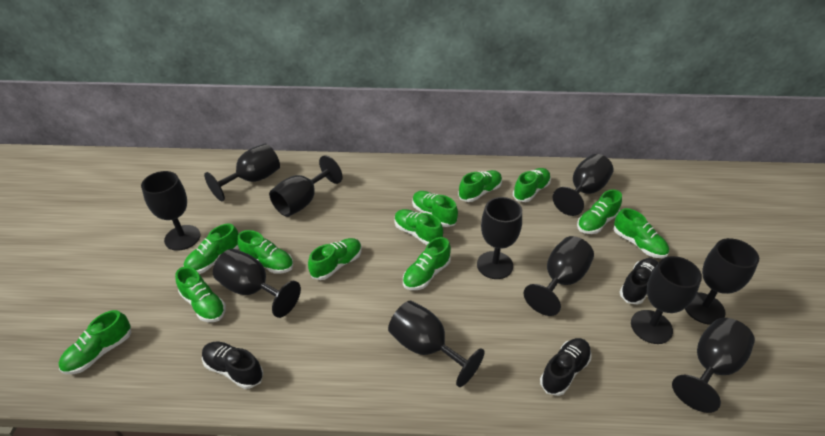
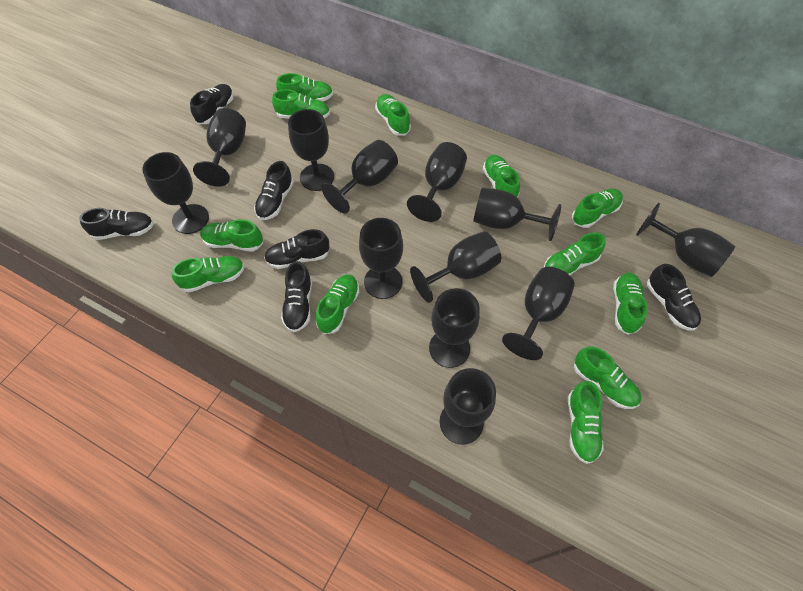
black goblet: 11 -> 12
black shoe: 3 -> 6

